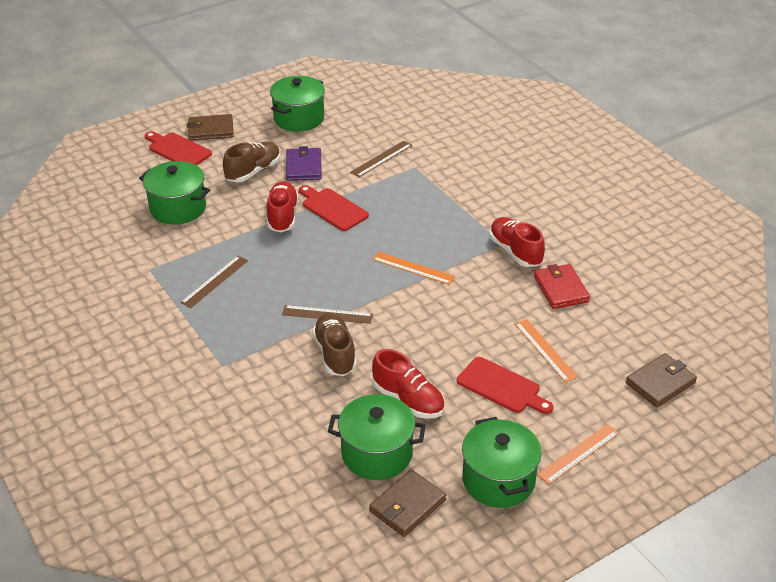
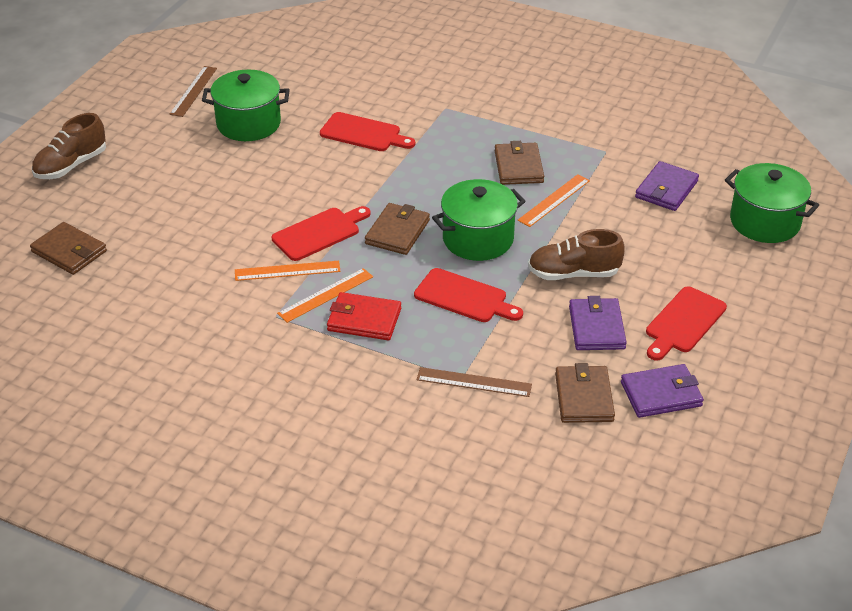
brown ruler: 3 -> 2
brown wallet: 3 -> 4
green pot: 4 -> 3
purple wallet: 1 -> 3
red cutting board: 3 -> 4
red shoe: 3 -> 0

